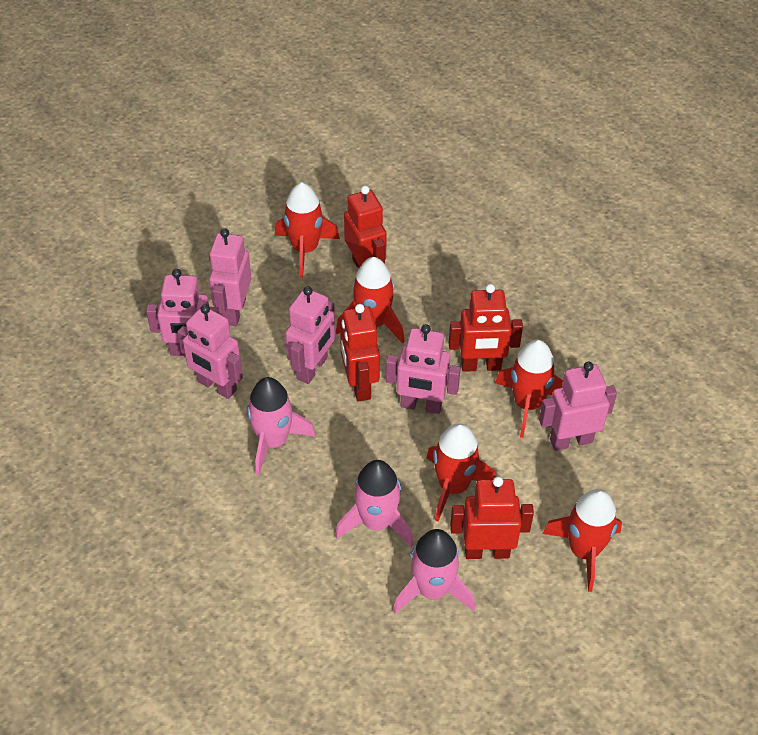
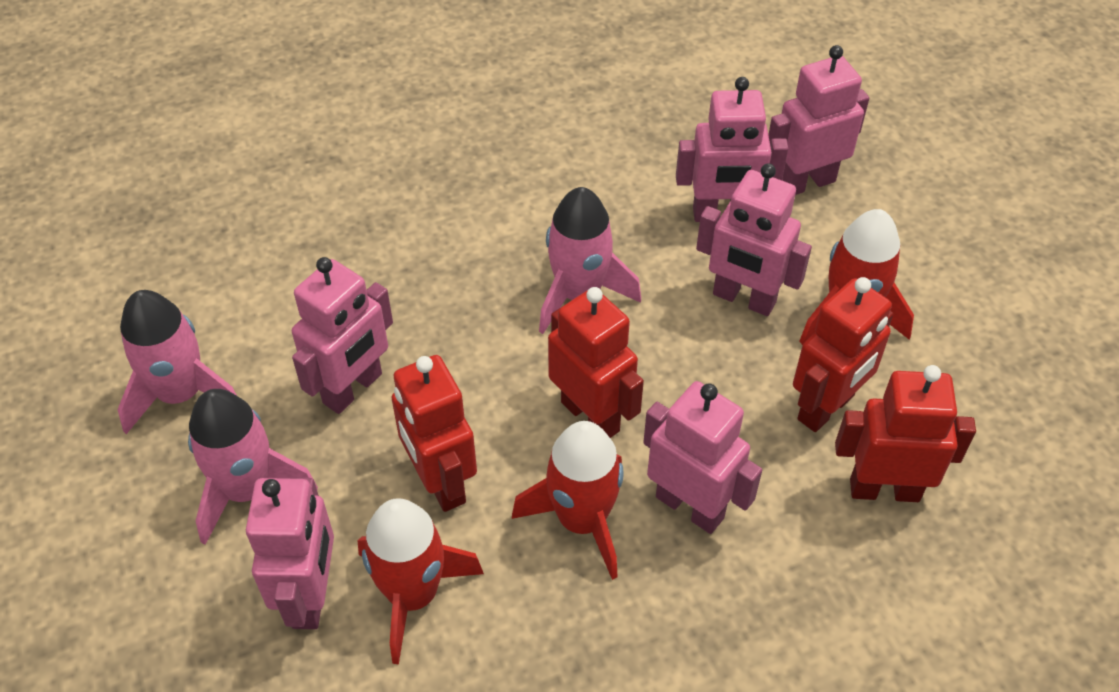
red rocket: 5 -> 3

